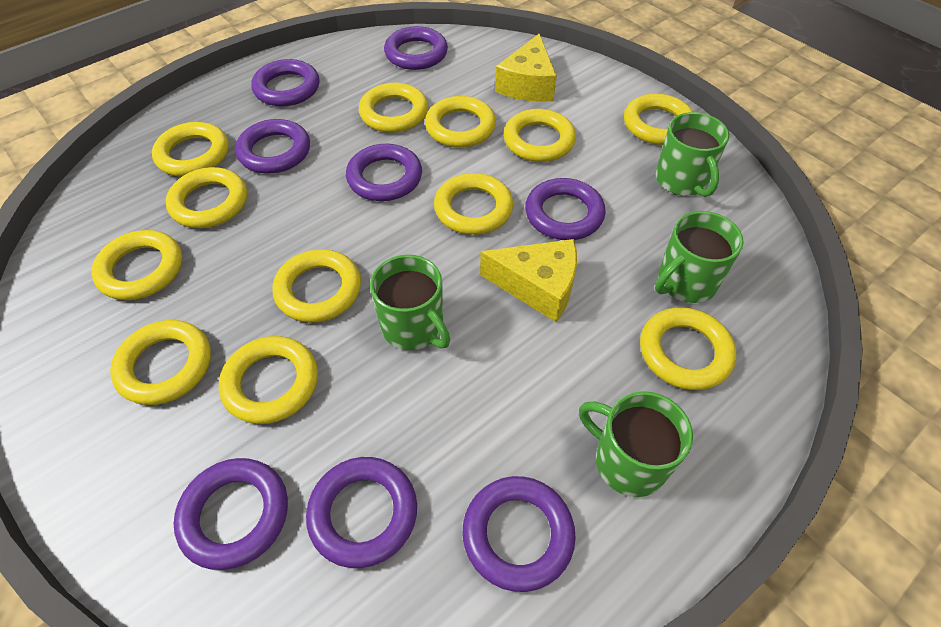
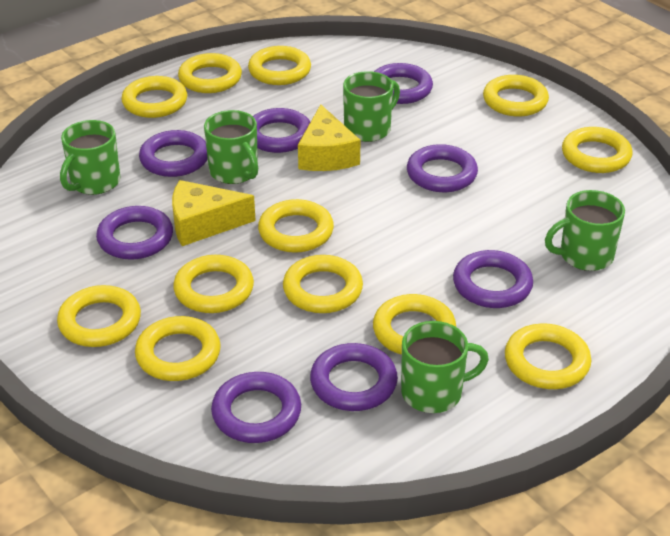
green mug: 4 -> 5

